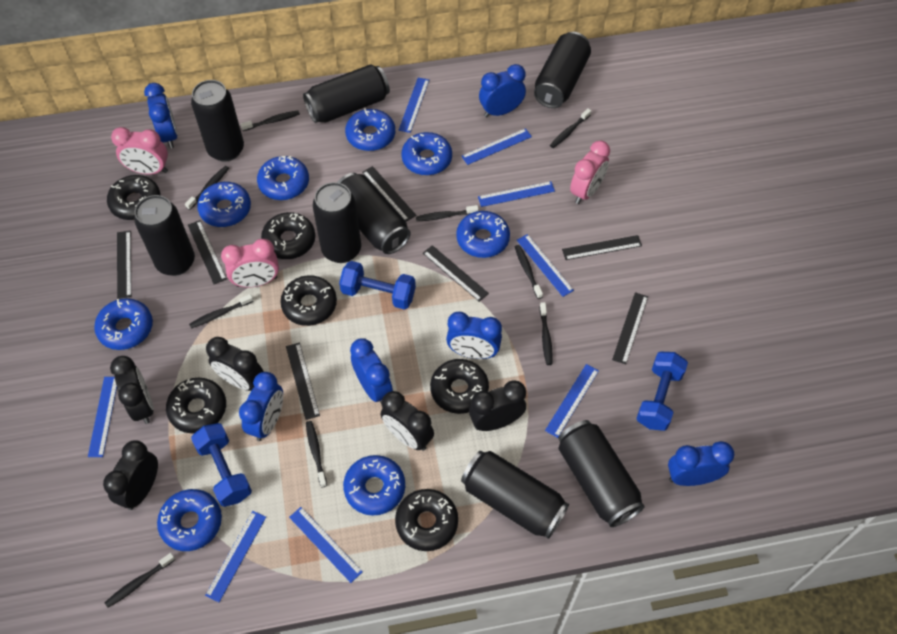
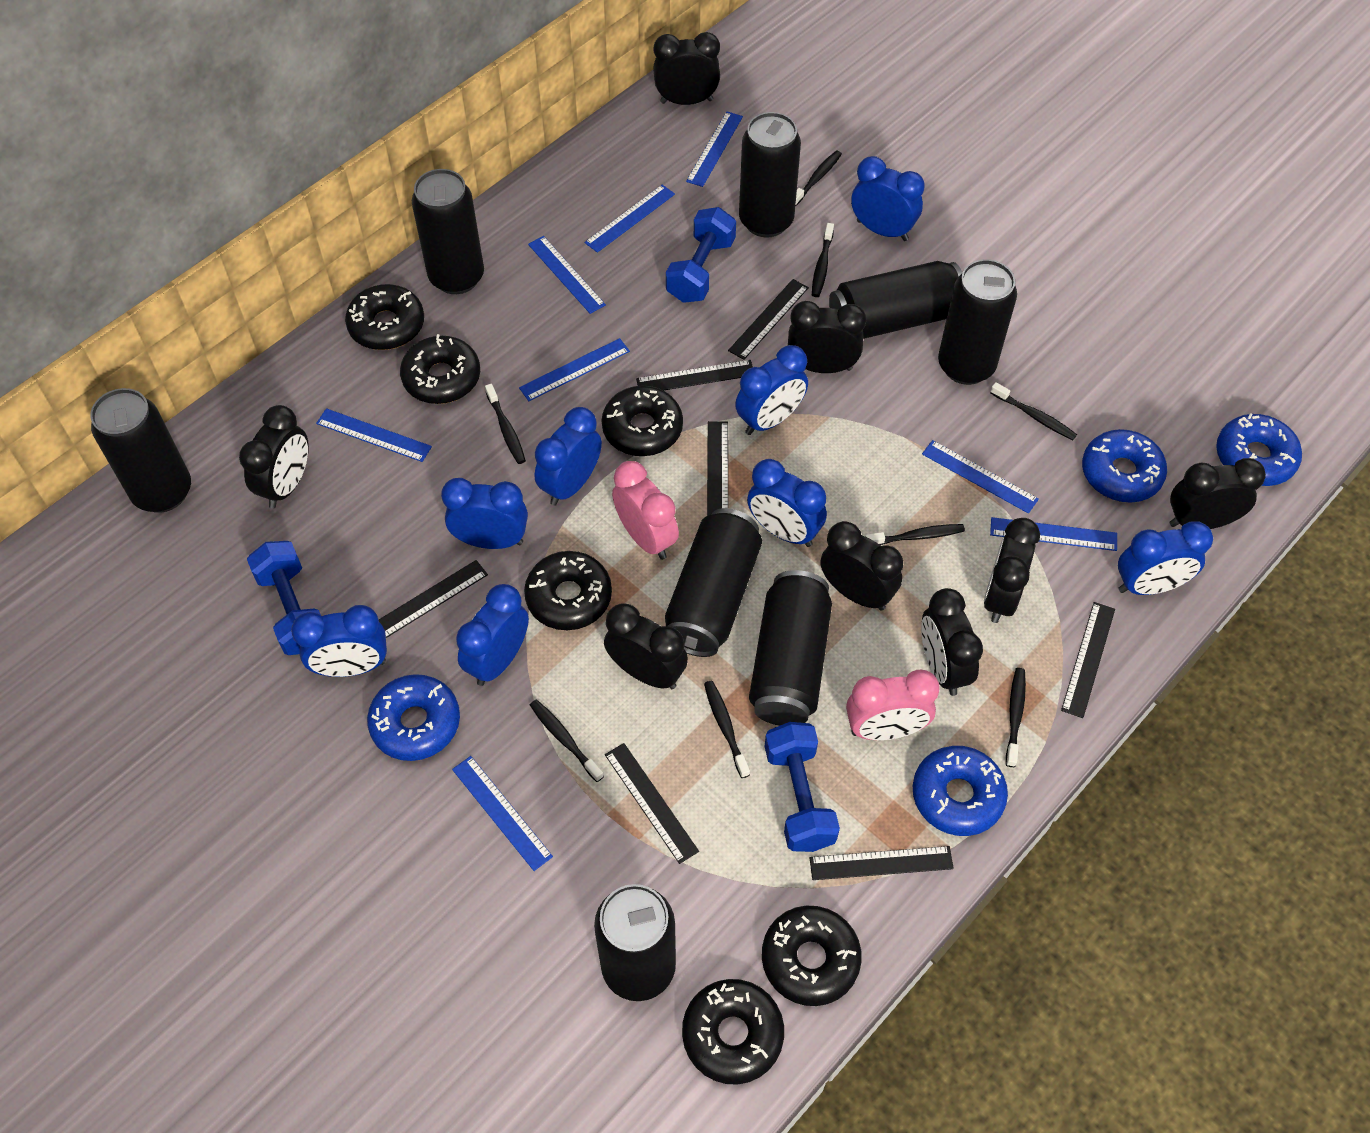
black clock: 5 -> 8
black toothbrush: 9 -> 8
blue clock: 6 -> 8
blue donut: 8 -> 4
pink clock: 3 -> 2

